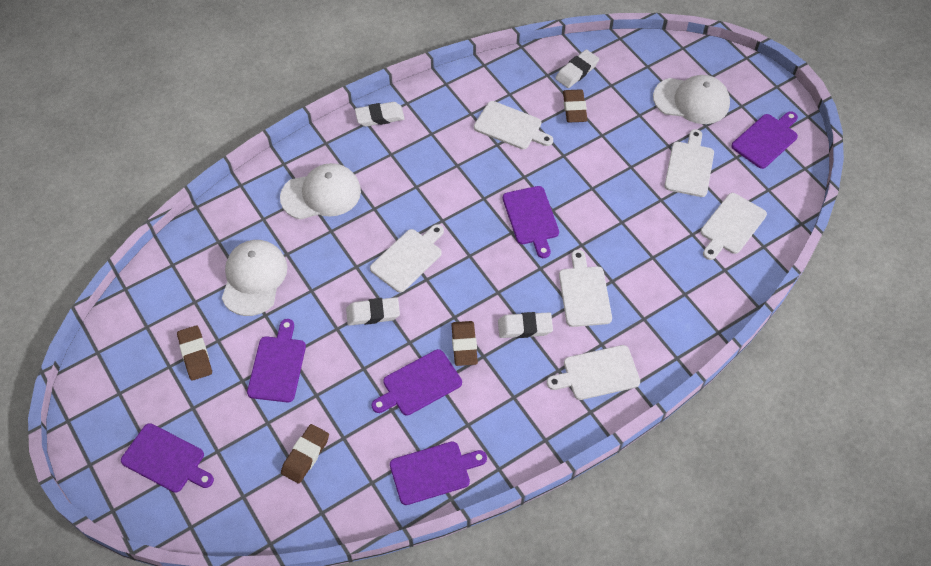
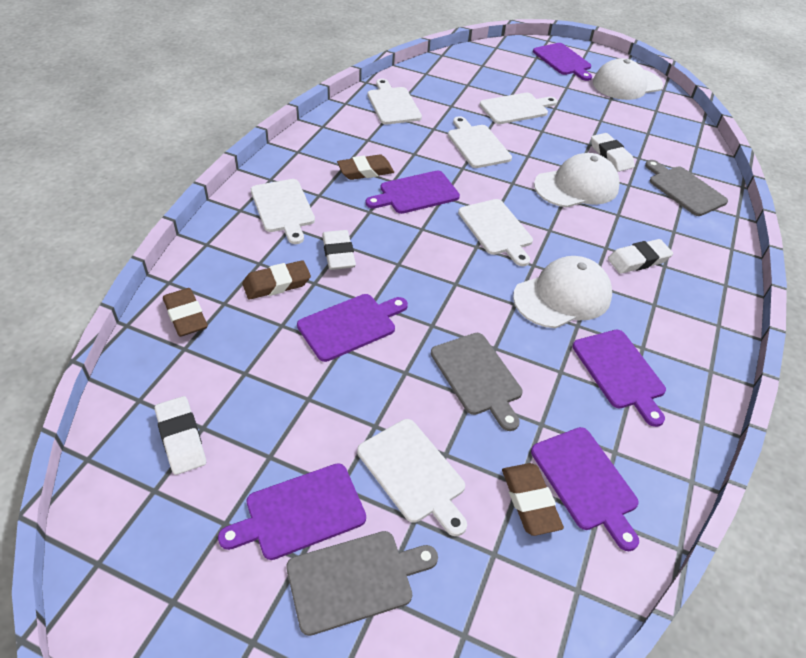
grey cutting board: 0 -> 3

